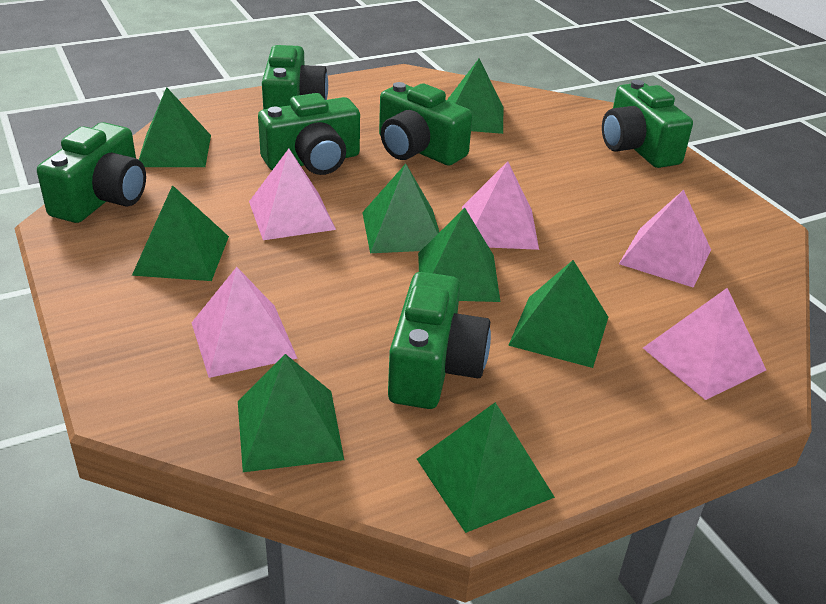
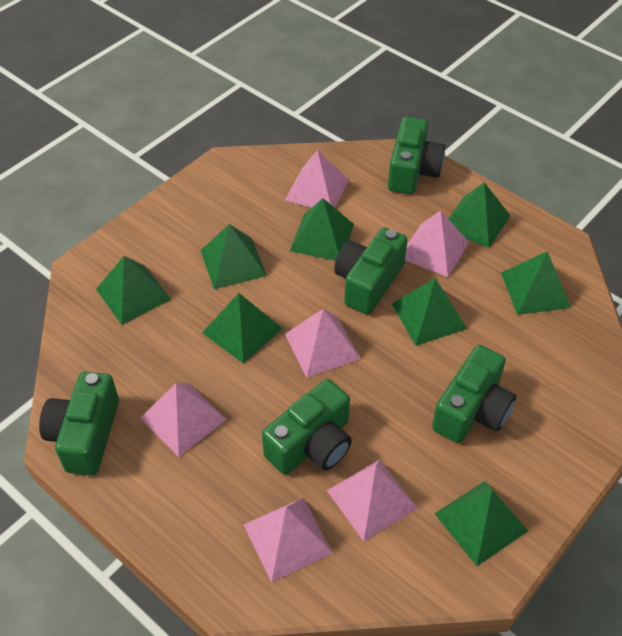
green camera: 6 -> 5
pink pyramid: 5 -> 6

